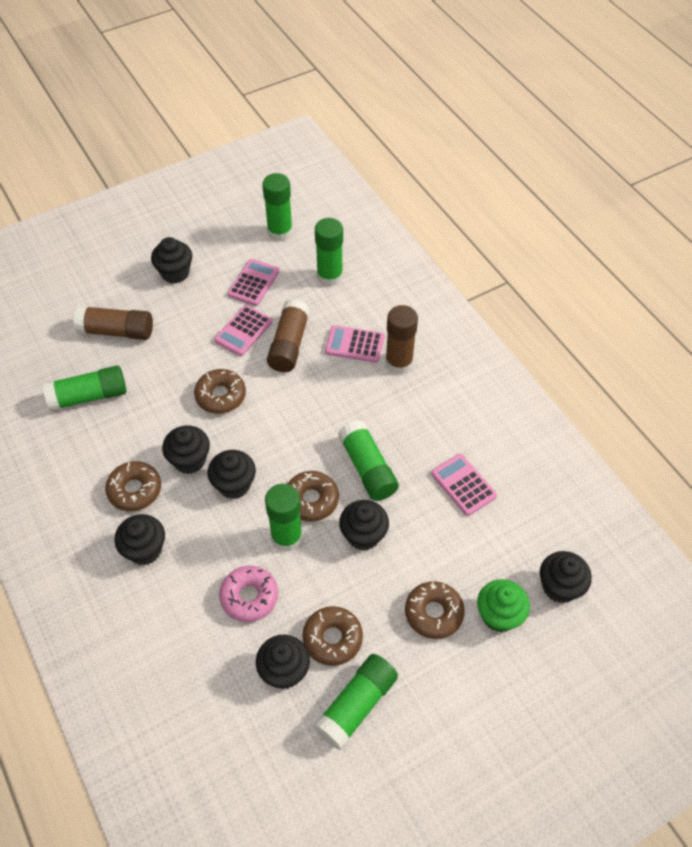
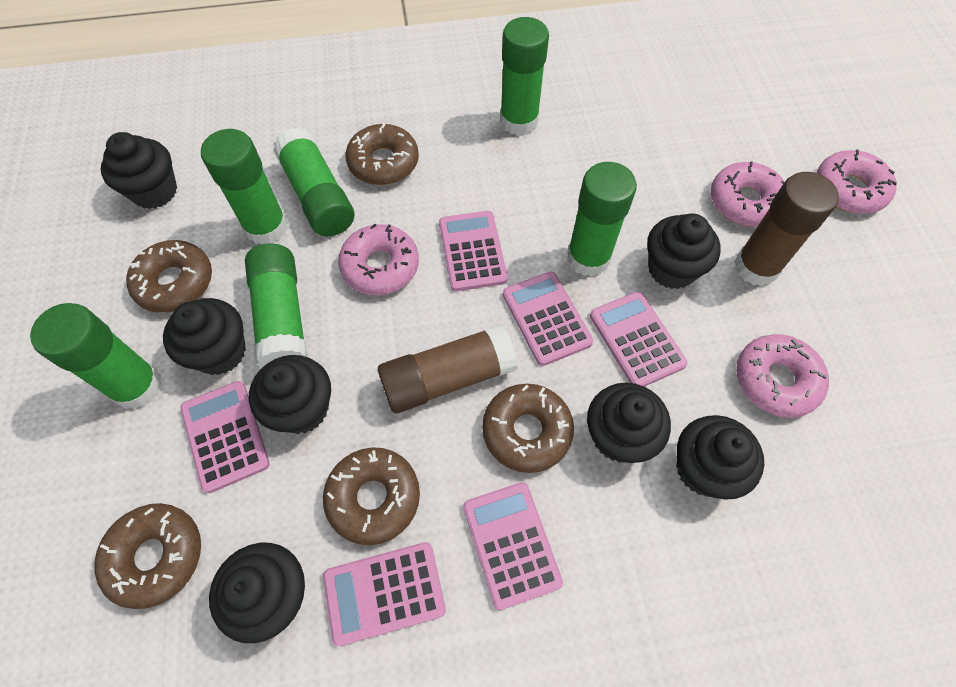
brown glue stick: 3 -> 2
green cupcake: 1 -> 0
pink calculator: 4 -> 6
pink donut: 1 -> 4

